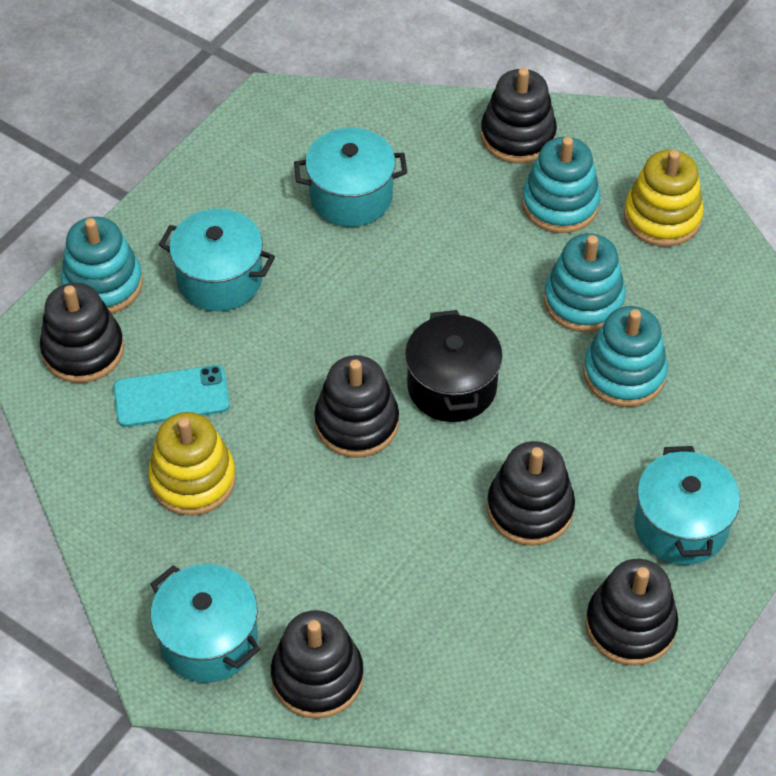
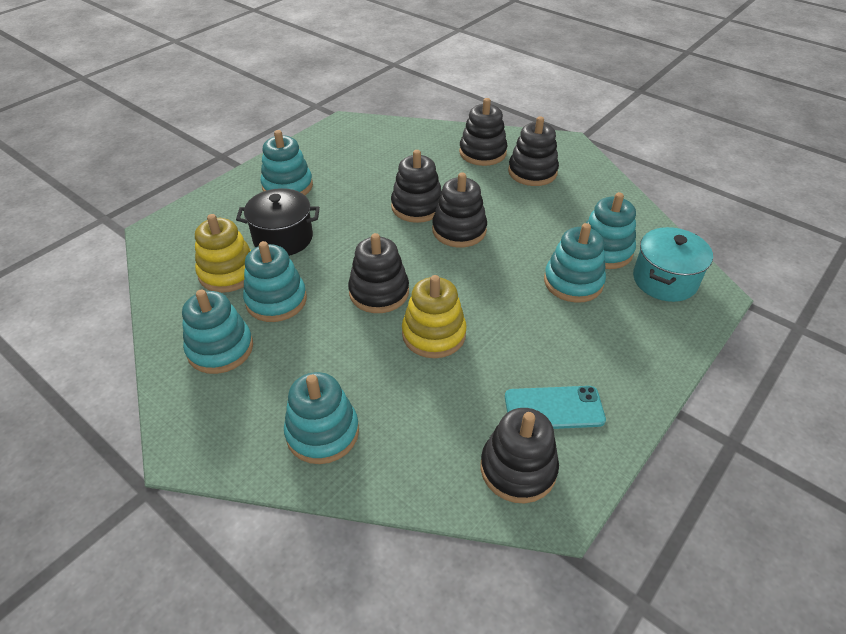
turquoise pot: 4 -> 1
turquoise stacking toy: 4 -> 6

